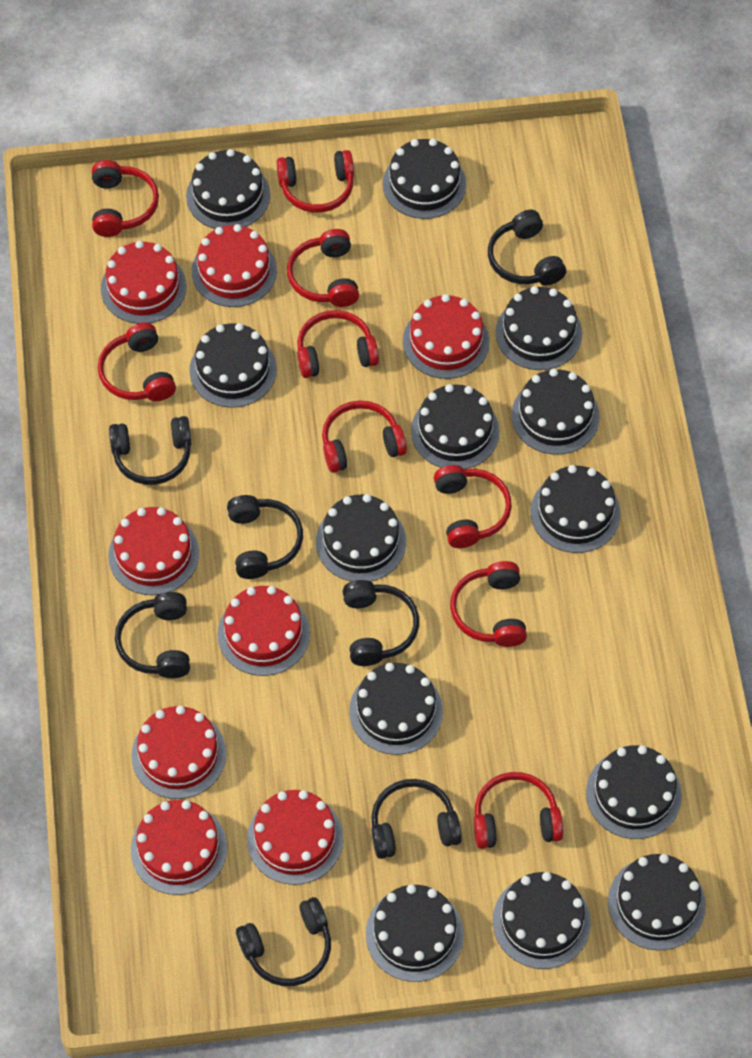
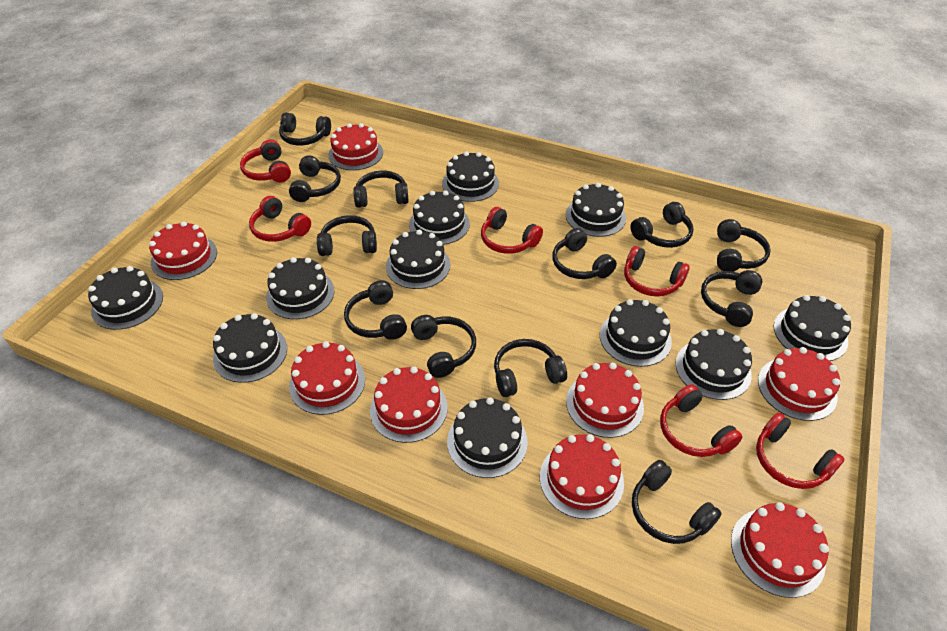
black cake: 13 -> 11
black headphones: 7 -> 12
red headphones: 9 -> 6

